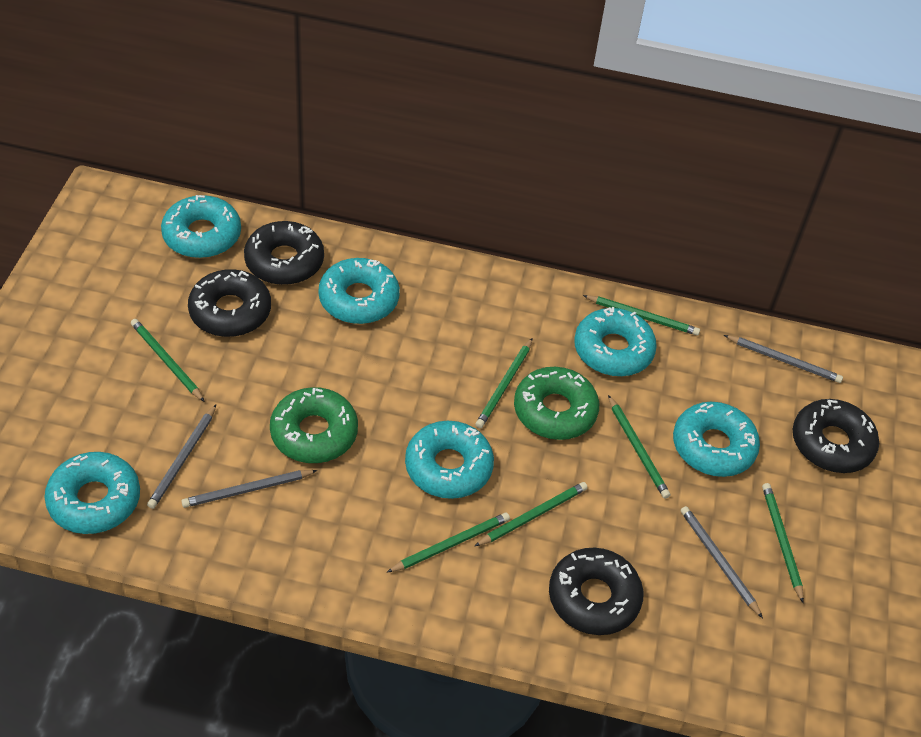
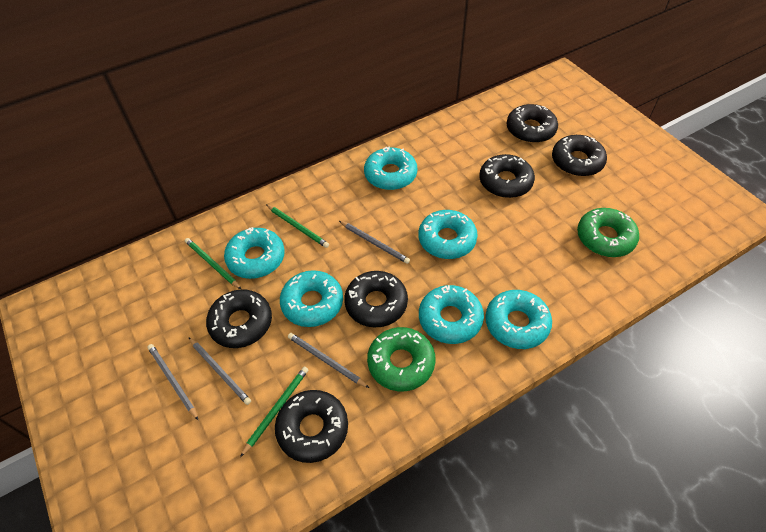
black donut: 4 -> 6
green pencil: 7 -> 3

